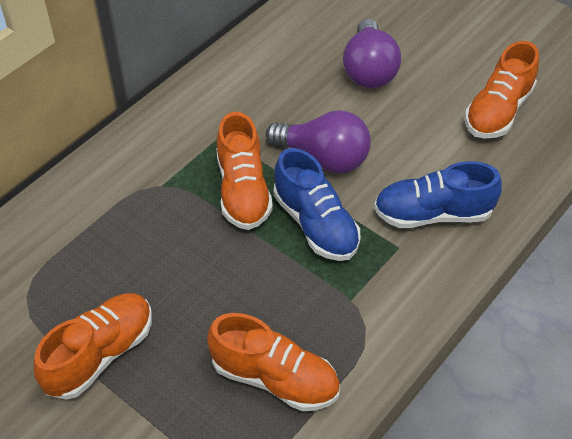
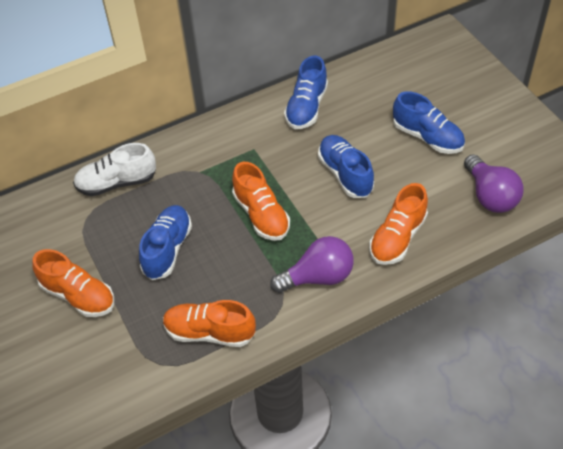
blue shoe: 2 -> 4
white shoe: 0 -> 1

